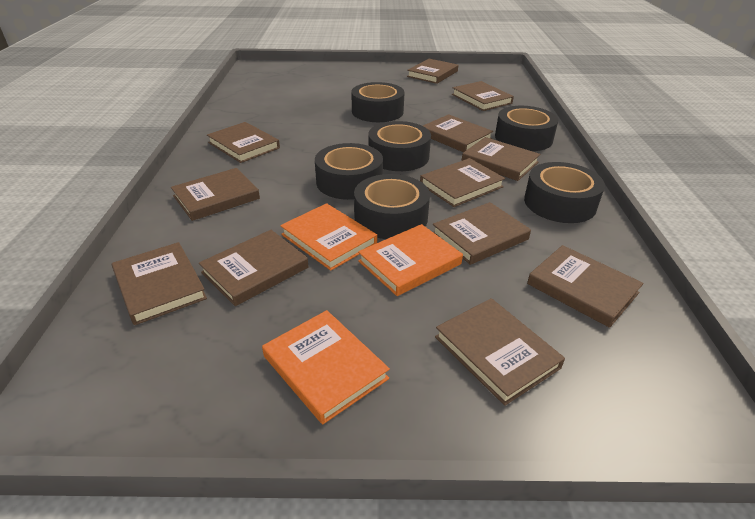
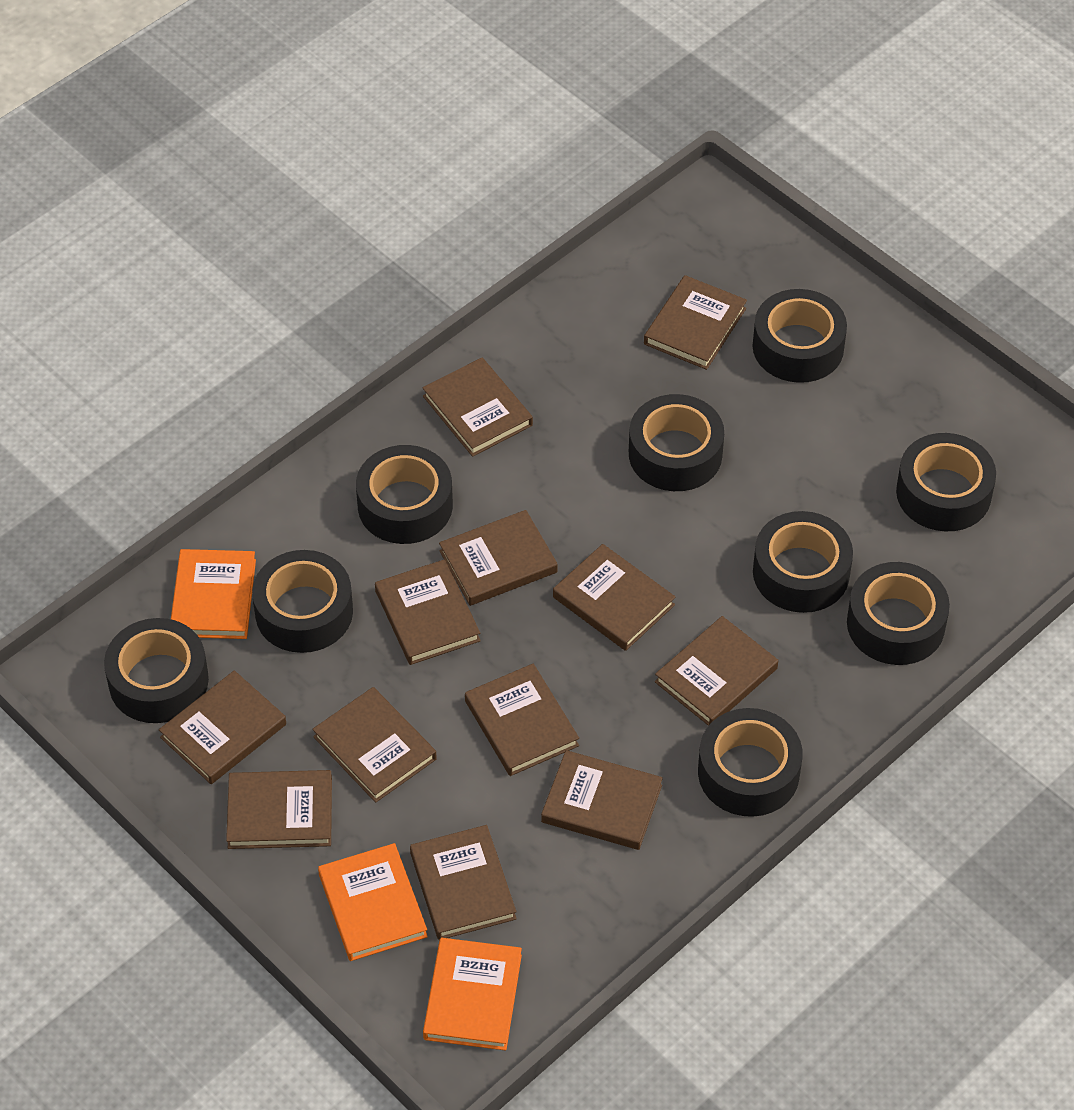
black tape: 6 -> 9

